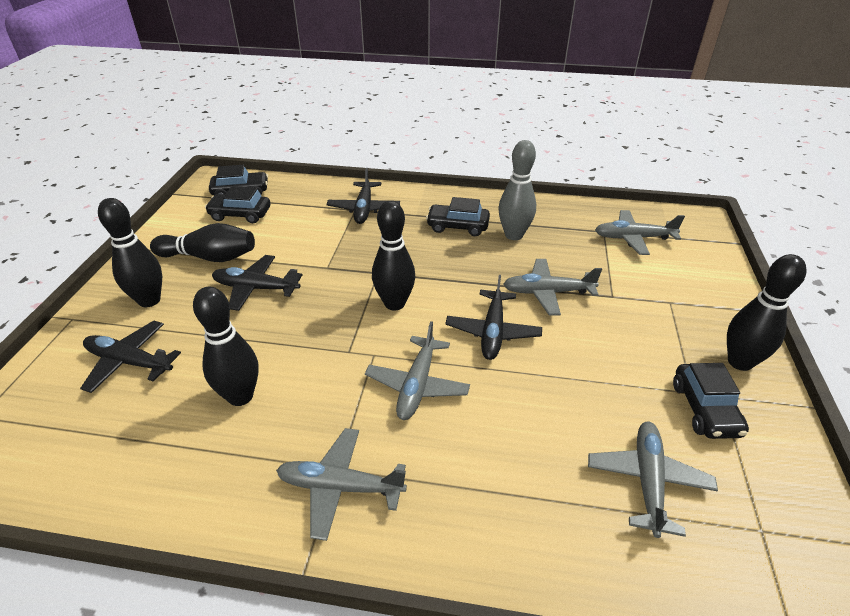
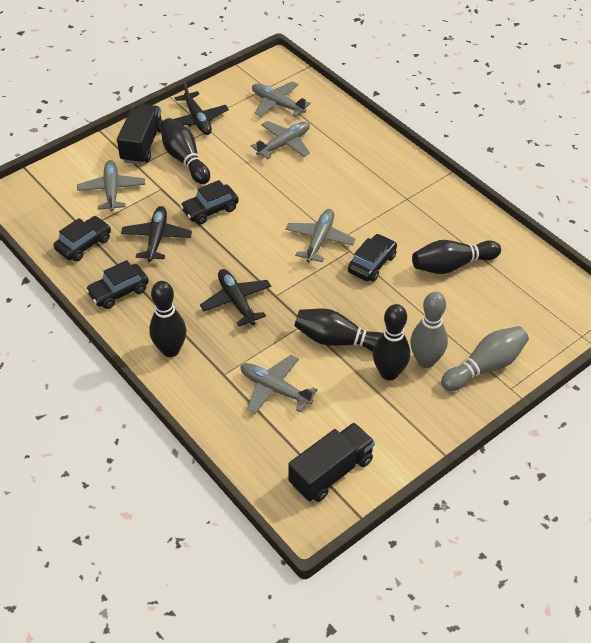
black plane: 4 -> 3
black truck: 0 -> 2
grey bowling pin: 1 -> 2

